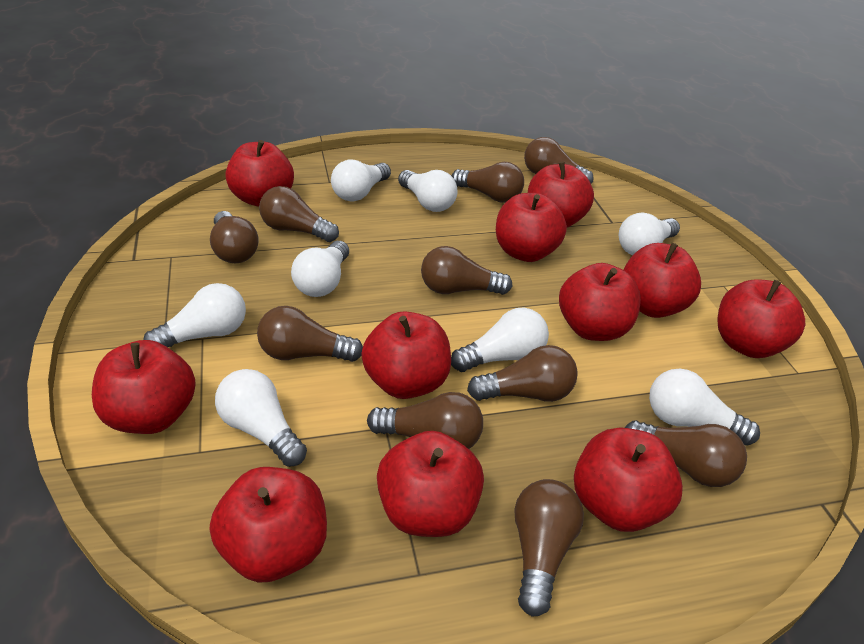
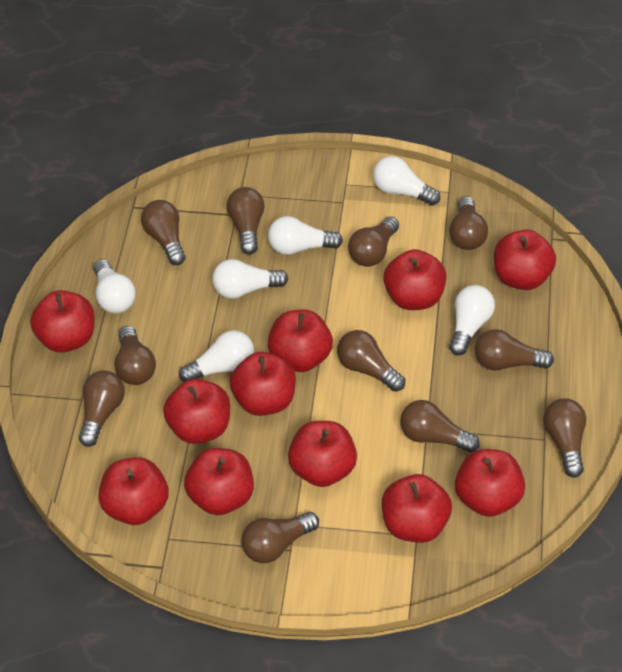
brown light bulb: 10 -> 11
white light bulb: 8 -> 6

